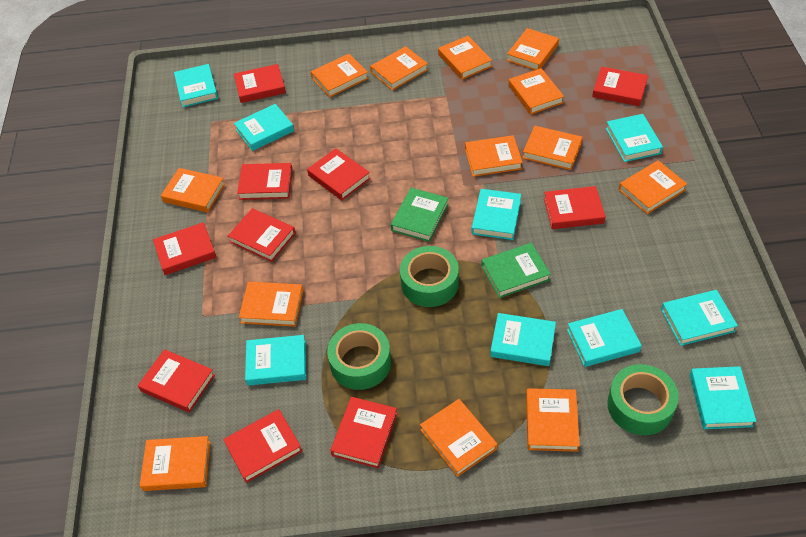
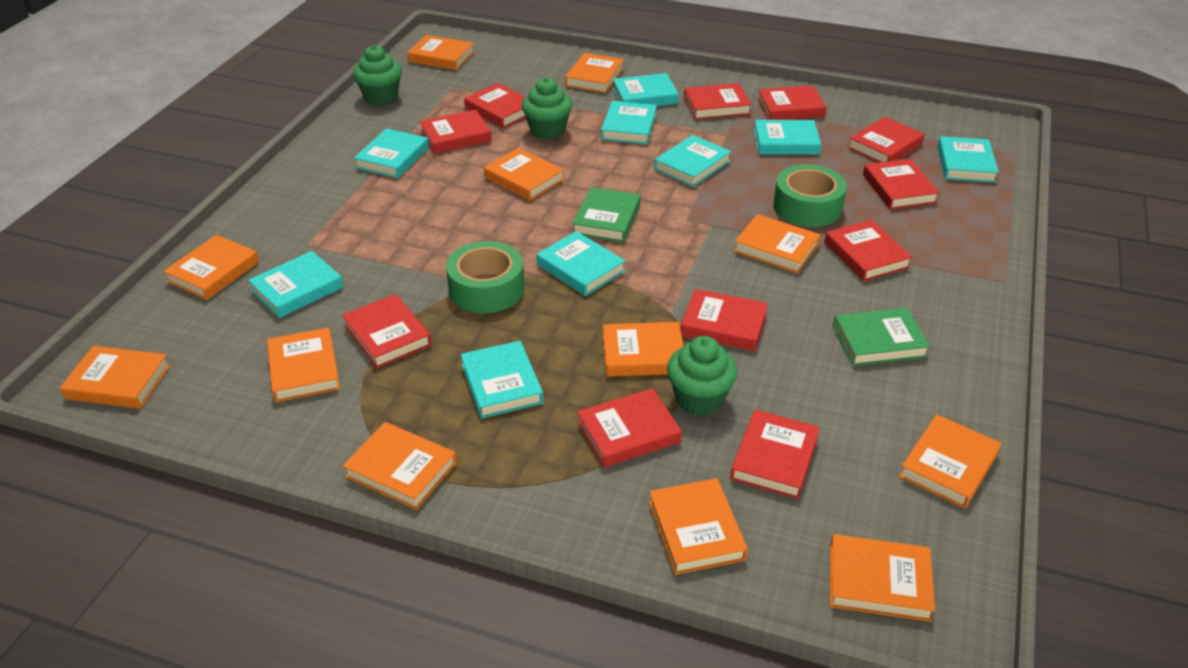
green cupcake: 0 -> 3
green tape: 3 -> 2
orange book: 13 -> 12
red book: 10 -> 11

